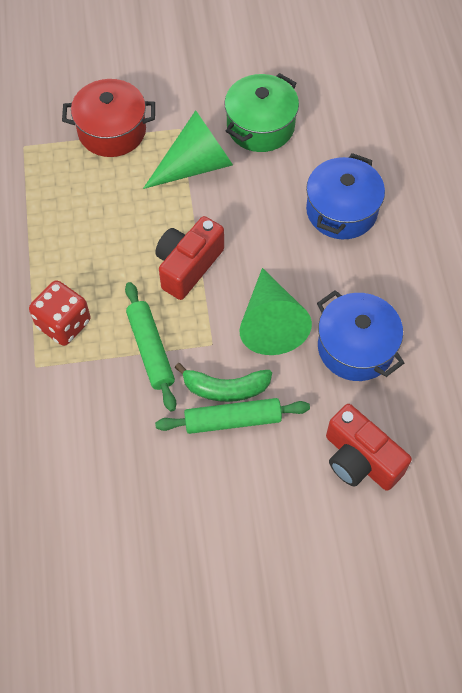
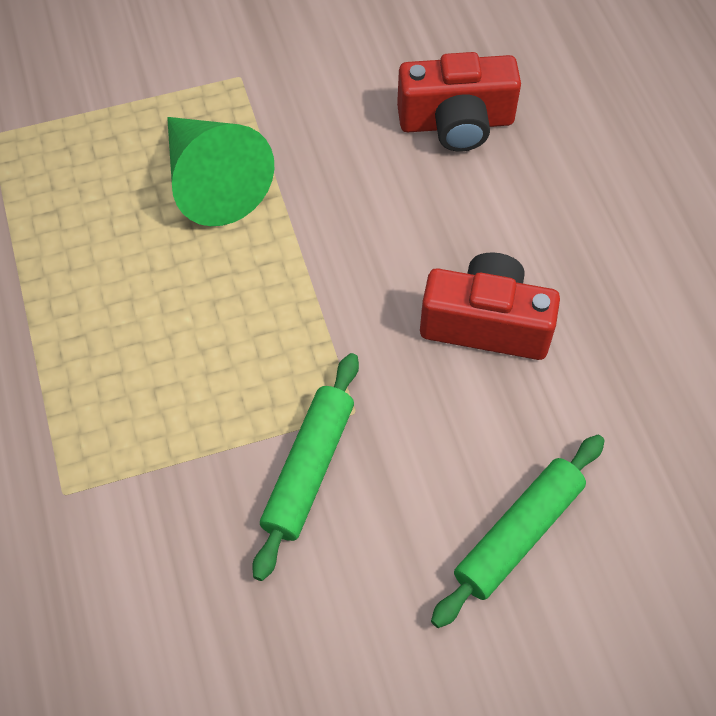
blue pot: 2 -> 0
green banana: 1 -> 0
green cone: 2 -> 1
green pot: 1 -> 0
red dice: 1 -> 0
red pot: 1 -> 0

